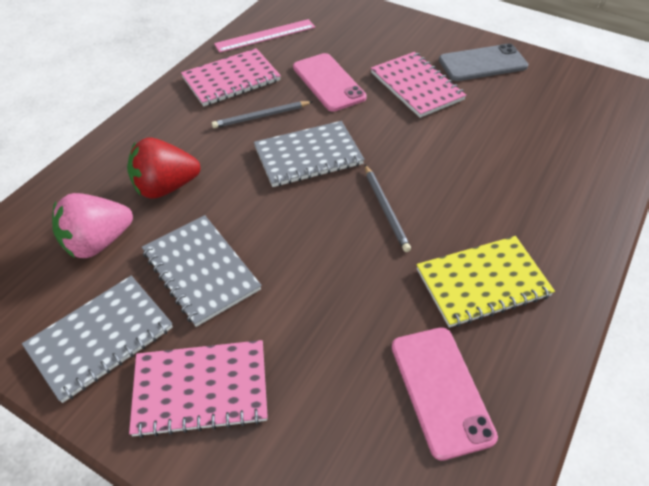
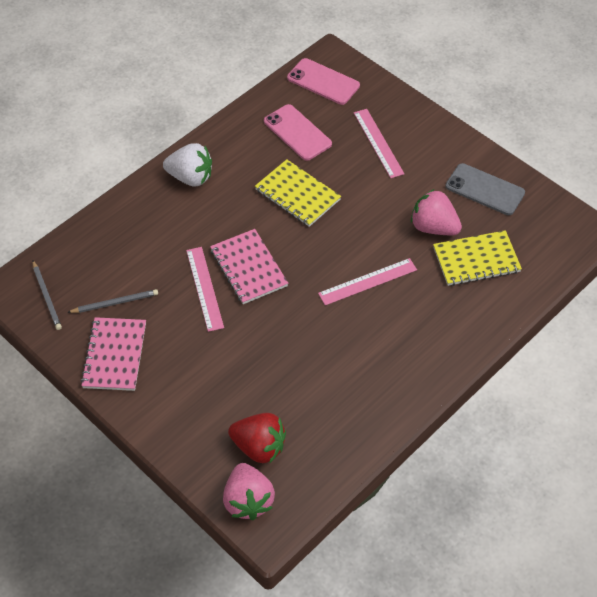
grey notebook: 3 -> 0
pink notebook: 3 -> 2
pink ruler: 1 -> 3
pink strawberry: 1 -> 2
white strawberry: 0 -> 1
yellow notebook: 1 -> 2

